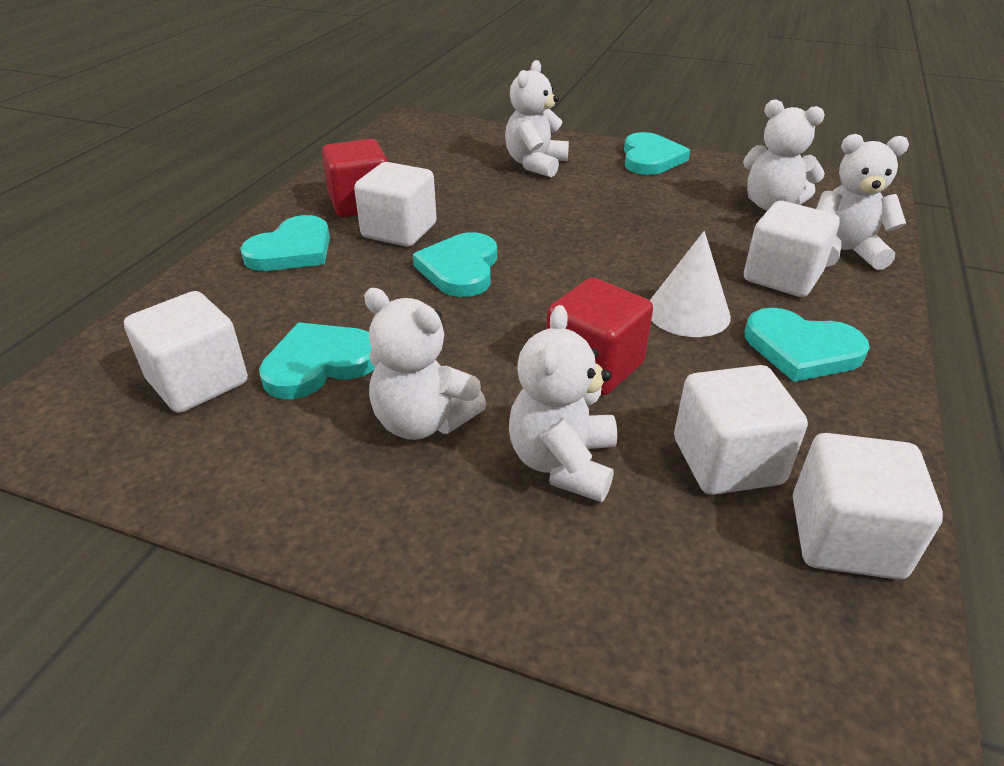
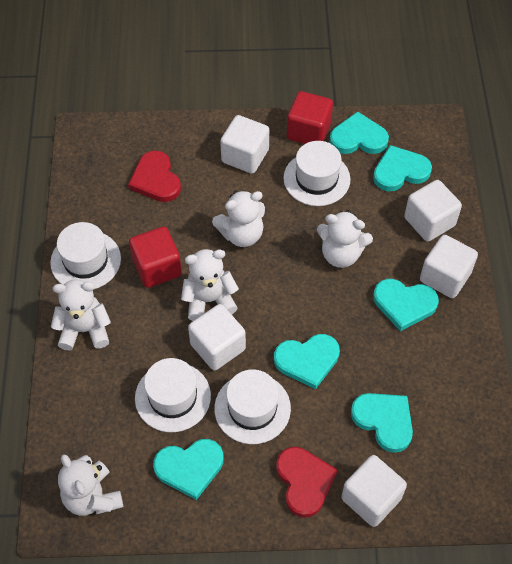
red heart: 0 -> 2
turquoise heart: 5 -> 6
white cone: 1 -> 0
white hat: 0 -> 4

